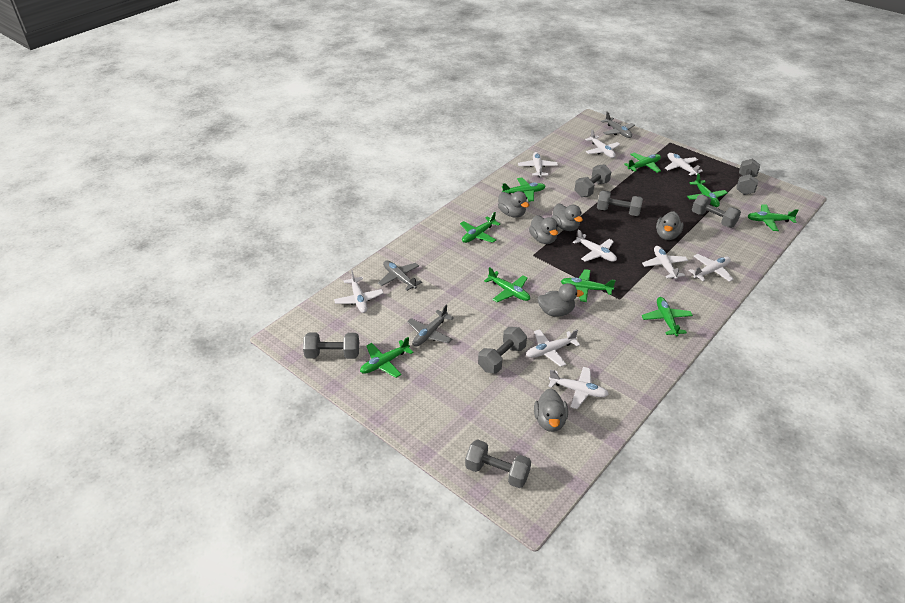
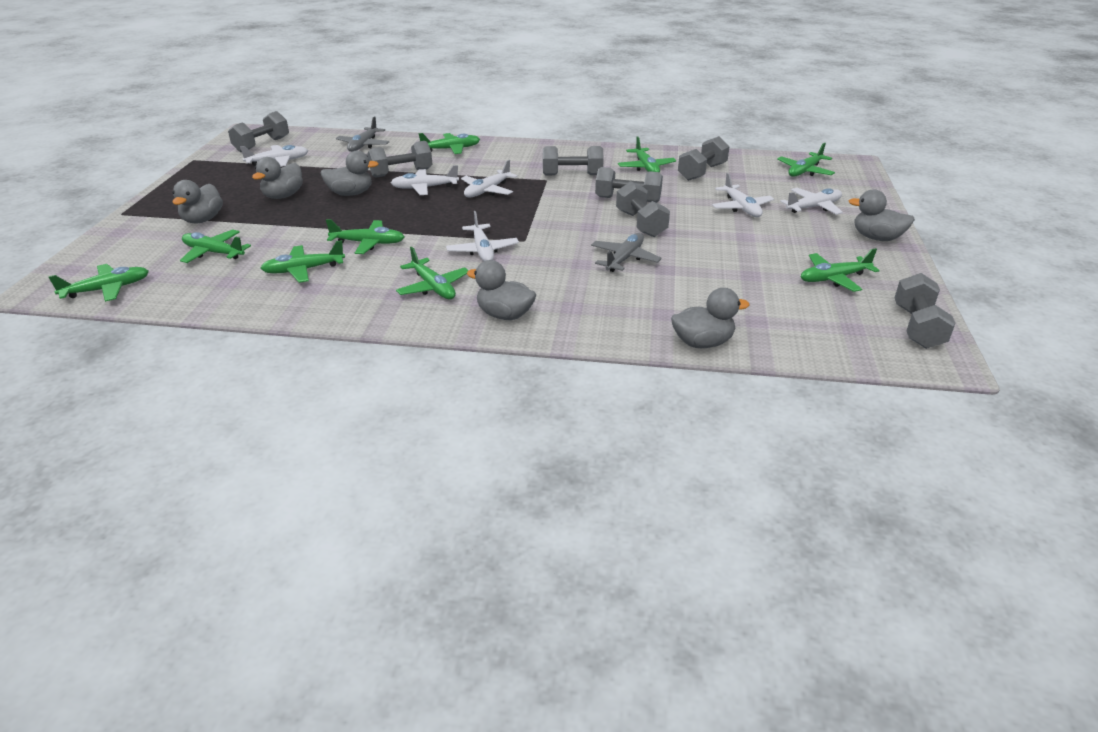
grey plane: 3 -> 2
white plane: 9 -> 6

